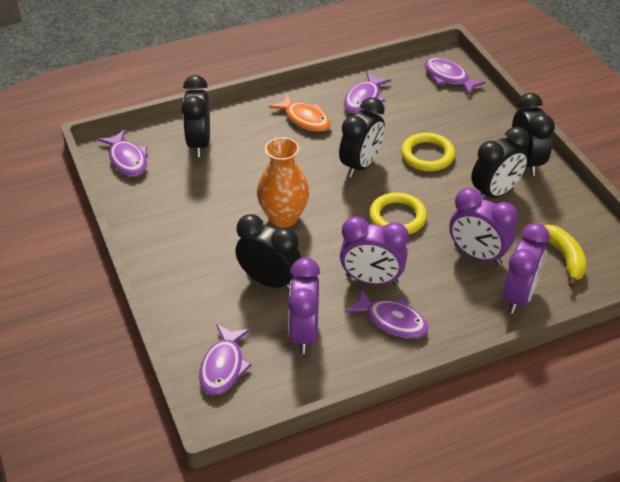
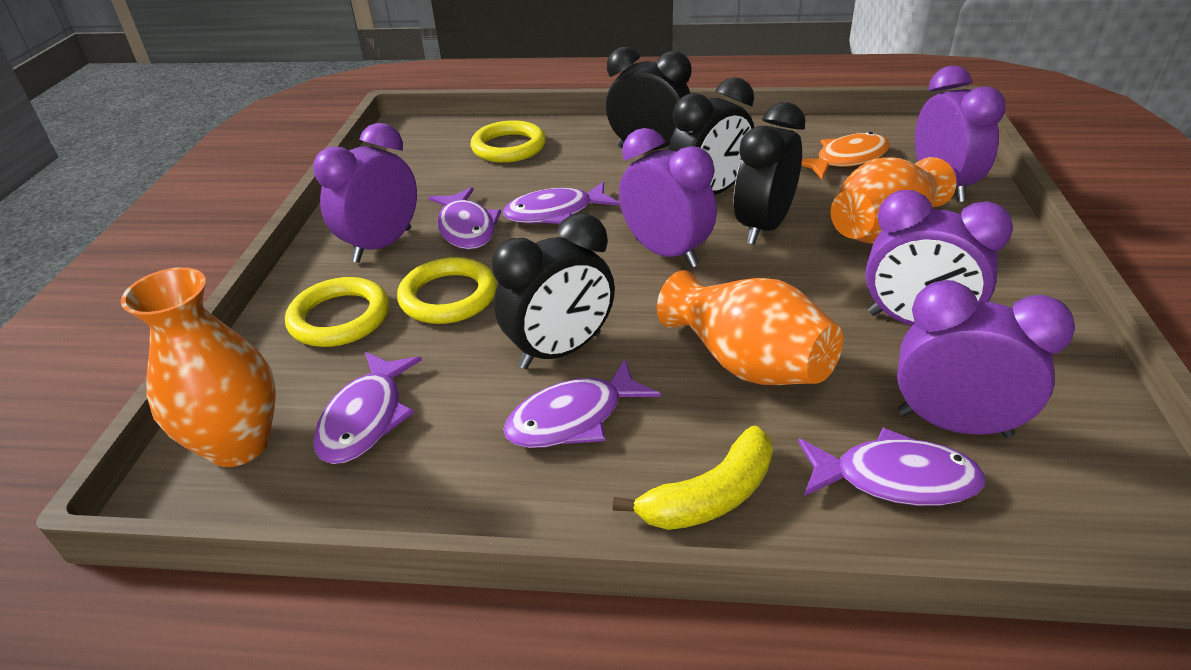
black clock: 5 -> 4
orange vase: 1 -> 3
purple clock: 4 -> 5
yellow ring: 2 -> 3

